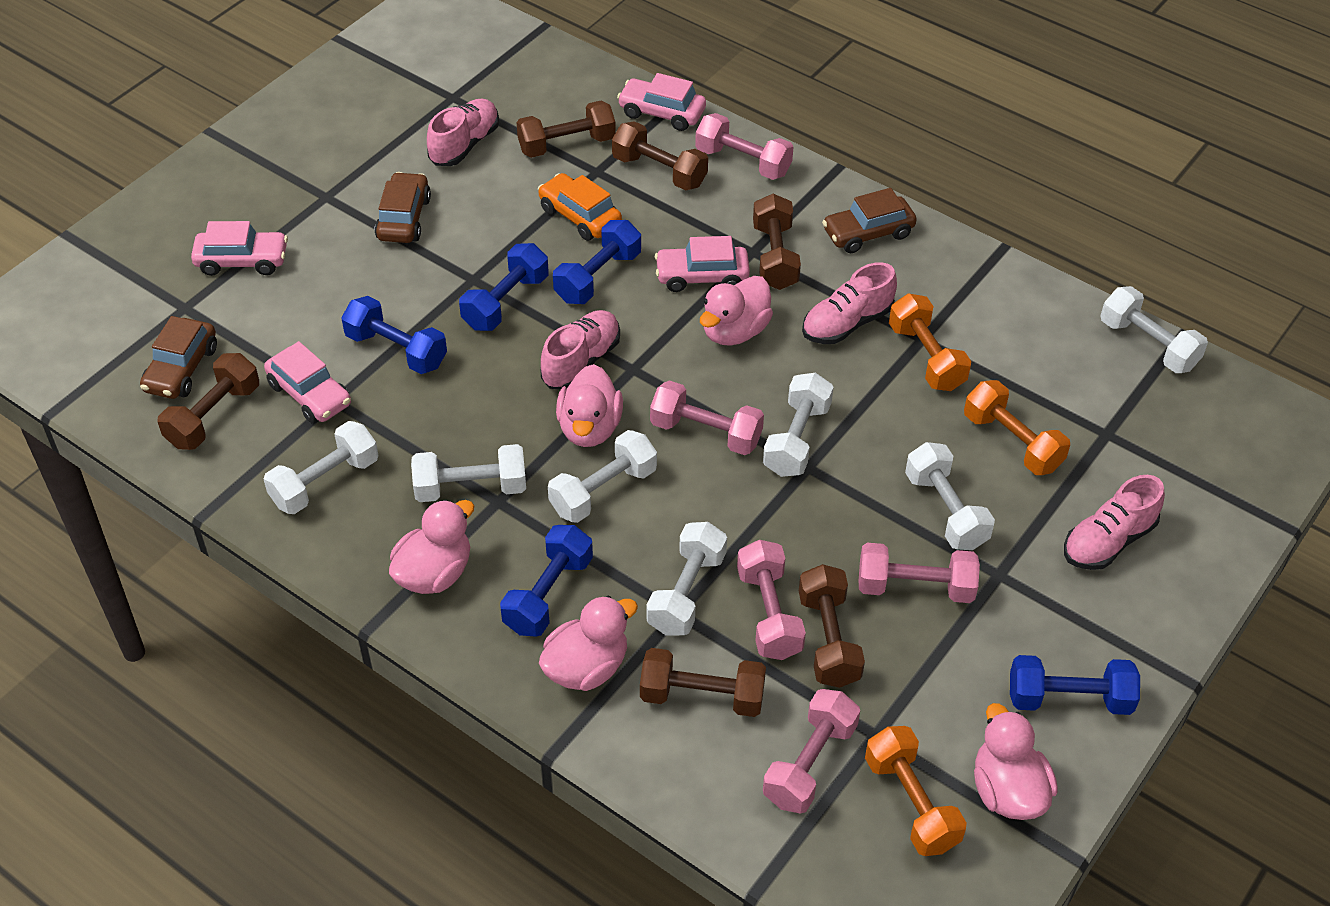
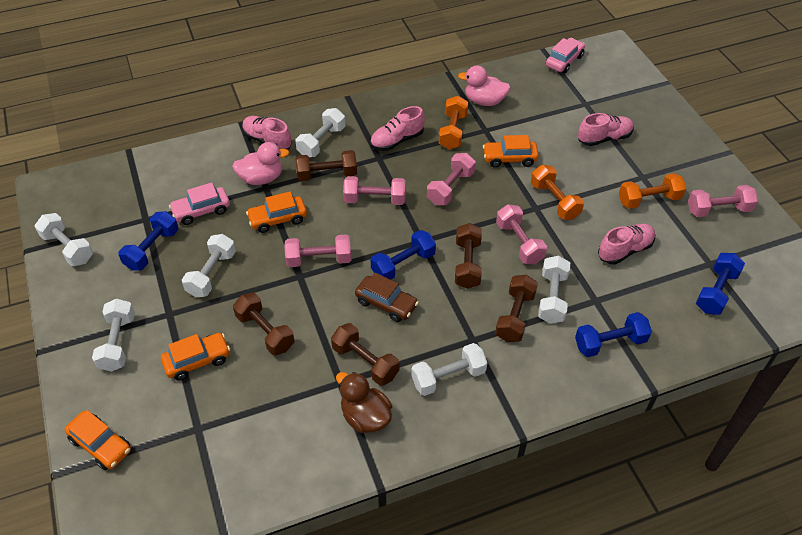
blue dumbbell: 5 -> 4
brown car: 3 -> 1
brown duck: 0 -> 1
brown dumbbell: 6 -> 5
orange car: 1 -> 4
pink car: 4 -> 2
pink duck: 5 -> 2
white dumbbell: 7 -> 6

